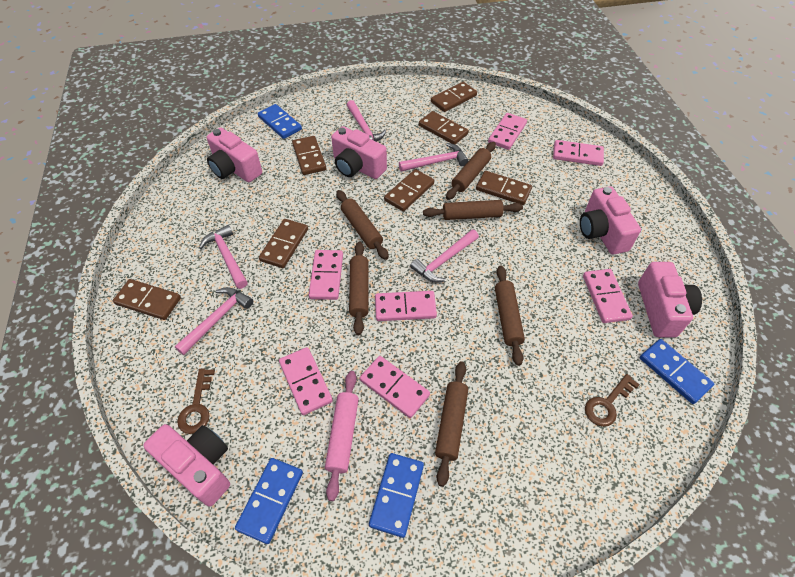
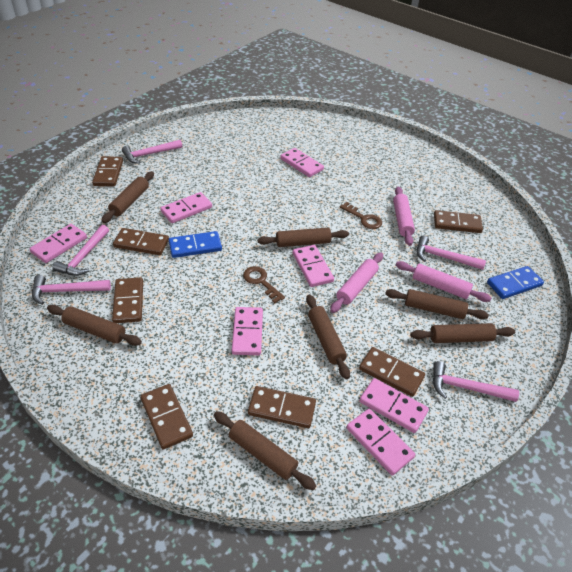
blue domino: 4 -> 2
brown rolling pin: 6 -> 7
pink camera: 5 -> 0
pink rolling pin: 1 -> 3

